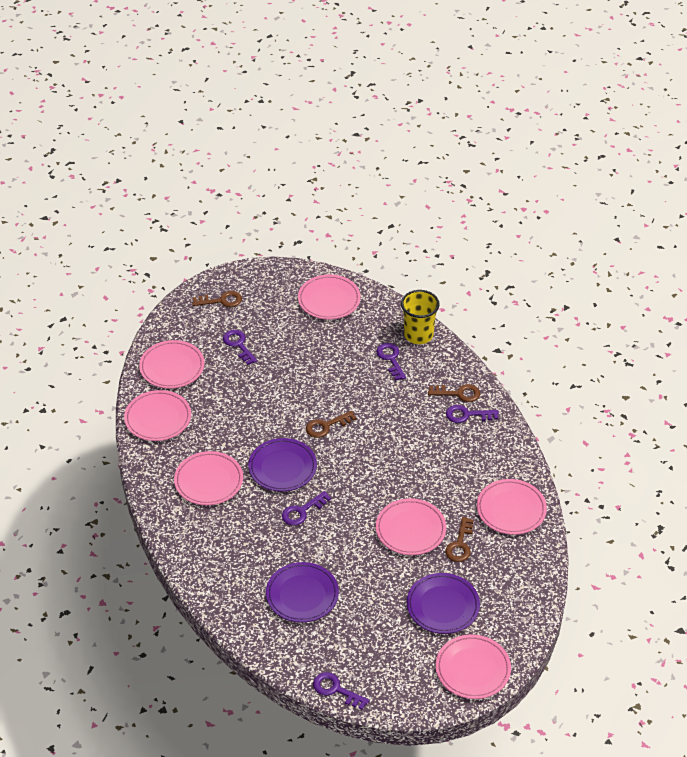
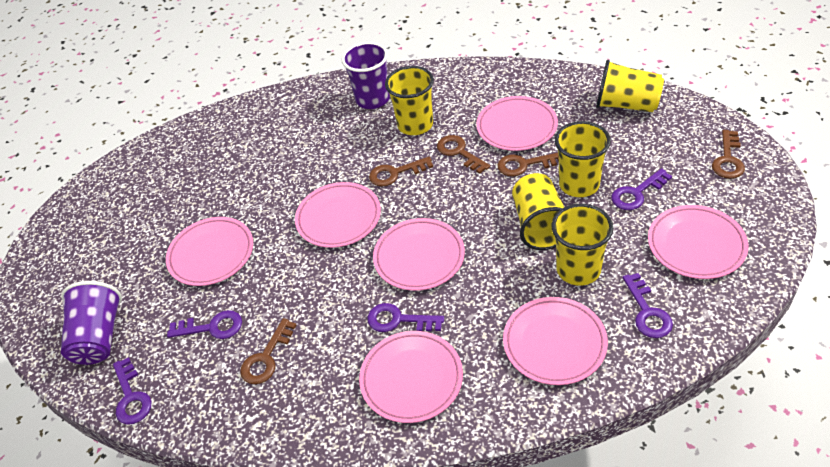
brown key: 4 -> 5
purple cup: 0 -> 2
purple plate: 3 -> 0
yellow cup: 1 -> 5

